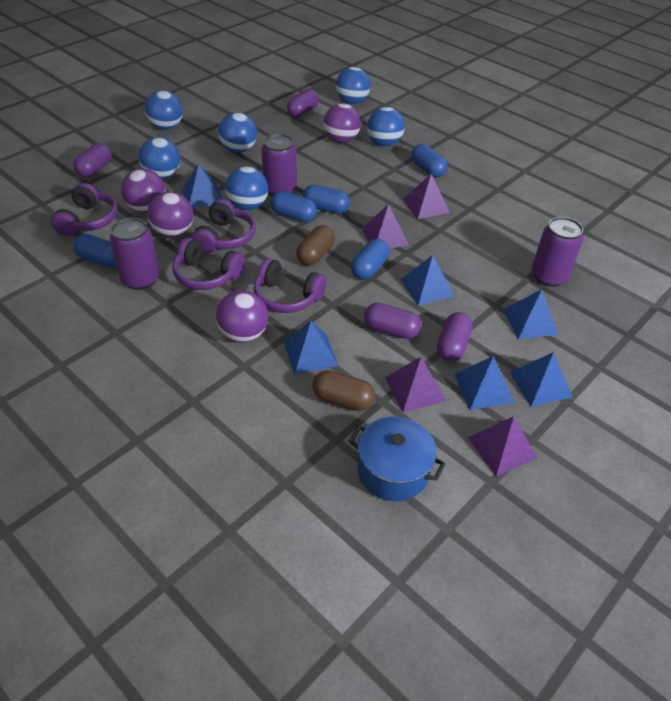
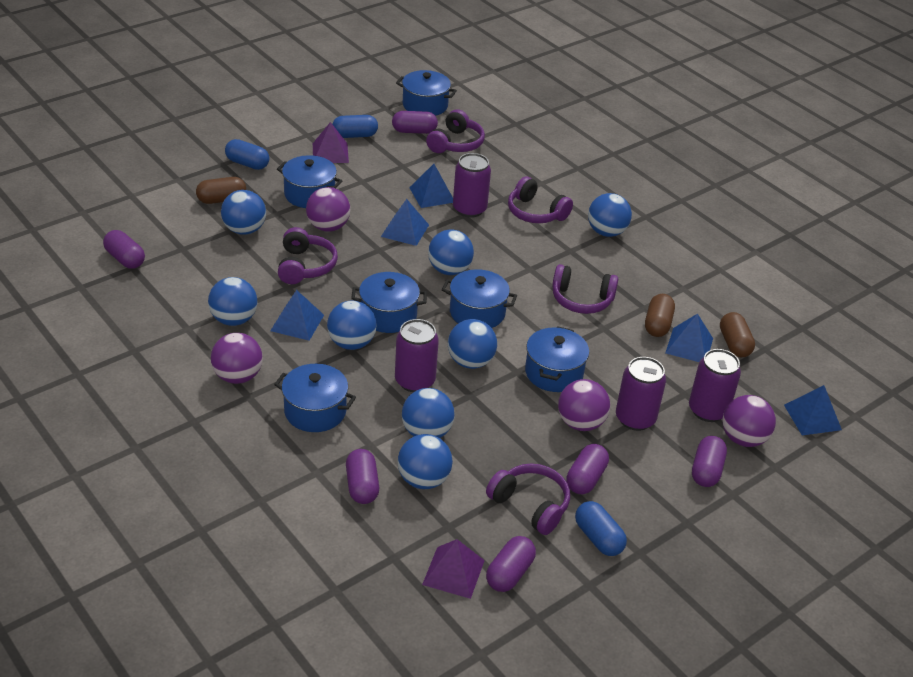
blue ball: 6 -> 8
blue capsule: 5 -> 3
blue pot: 1 -> 6
blue pyramid: 6 -> 5
brown capsule: 2 -> 3
purple can: 3 -> 4
purple capsule: 4 -> 6
purple headphones: 4 -> 5
purple pyramid: 4 -> 2

